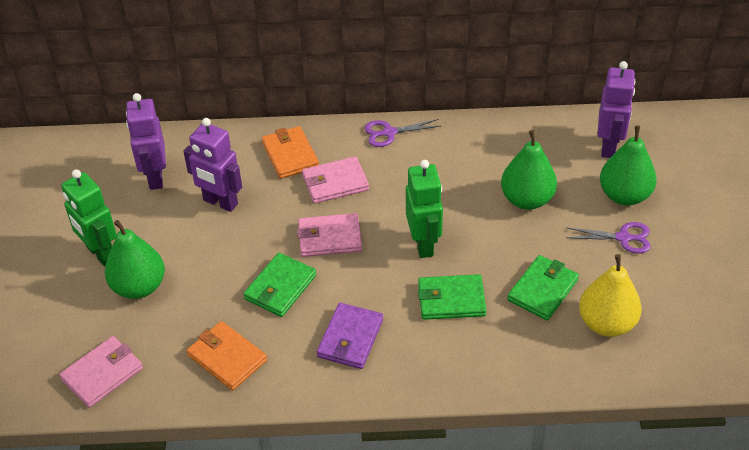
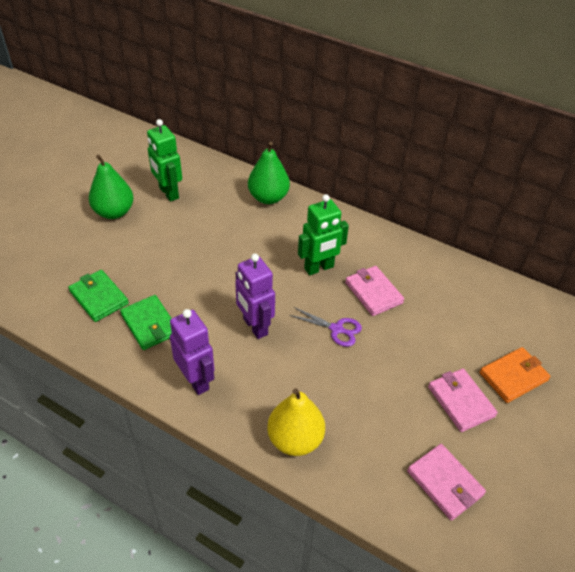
green pear: 3 -> 2
green wallet: 3 -> 2
orange wallet: 2 -> 1
purple robot: 3 -> 2
purple scissors: 2 -> 1
purple wallet: 1 -> 0

